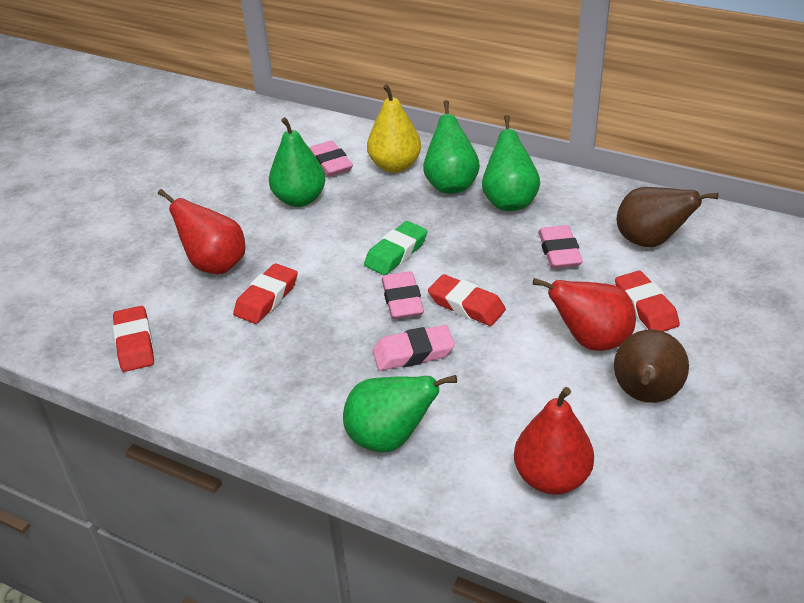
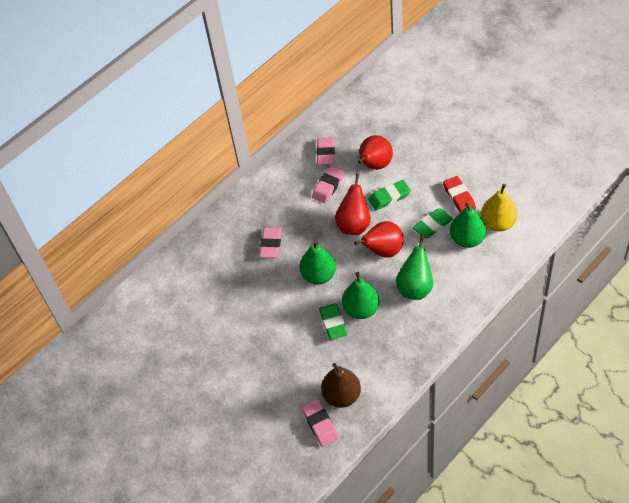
brown pear: 2 -> 1
green eraser: 1 -> 3
red eraser: 4 -> 1

